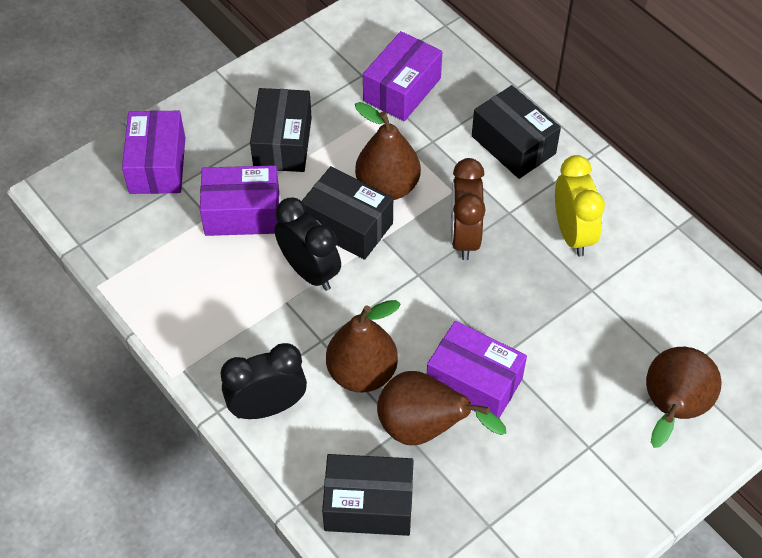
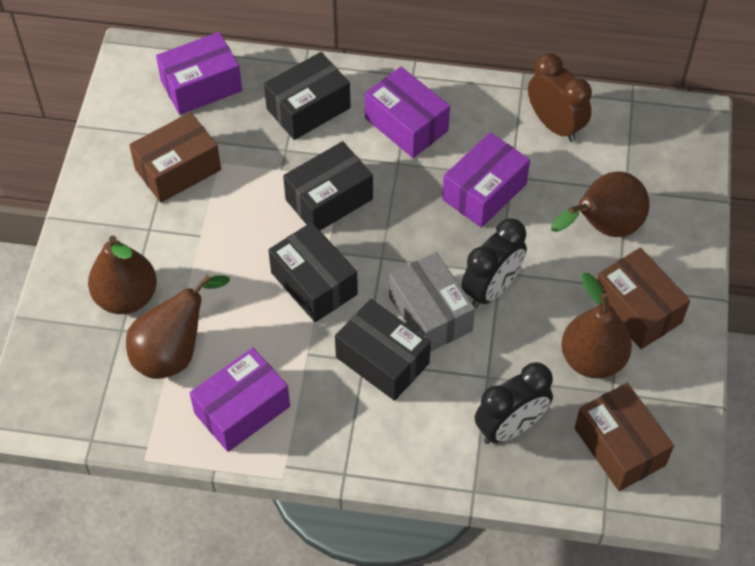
brown box: 0 -> 3
grey box: 0 -> 1
yellow clock: 1 -> 0

